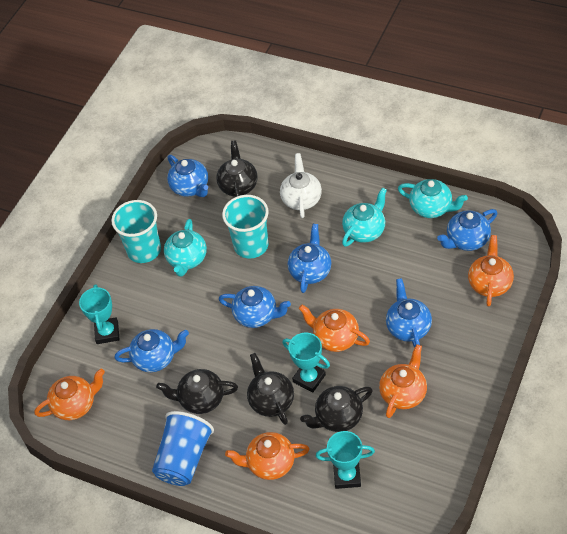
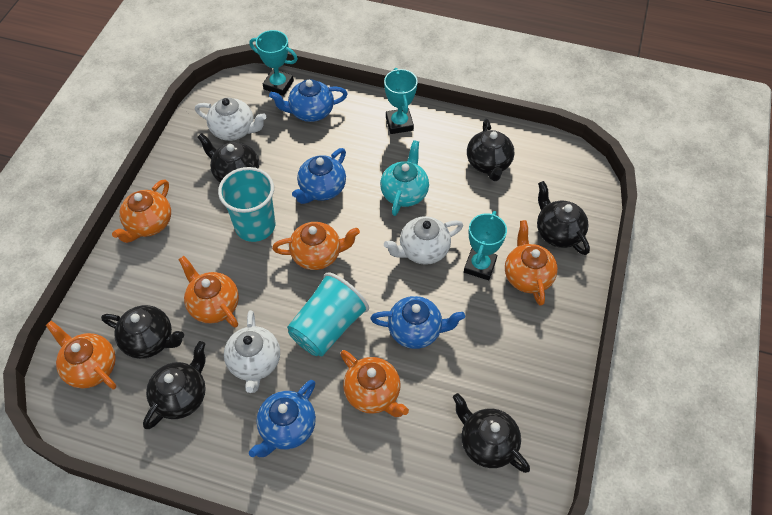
black teapot: 4 -> 6
blue cup: 1 -> 0
blue teapot: 6 -> 4
orange teapot: 5 -> 6
turquoise teapot: 3 -> 1
white teapot: 1 -> 3

